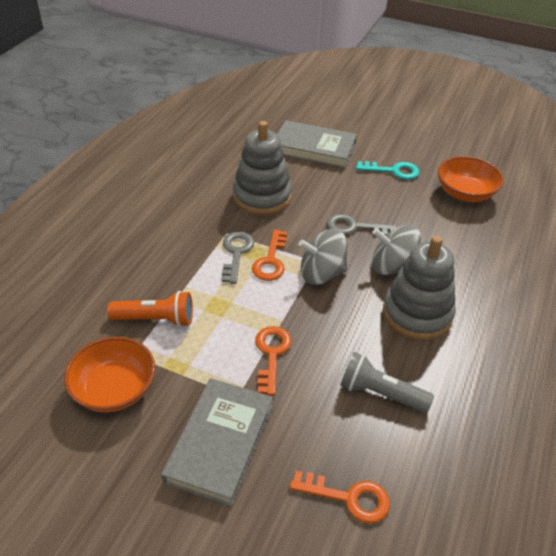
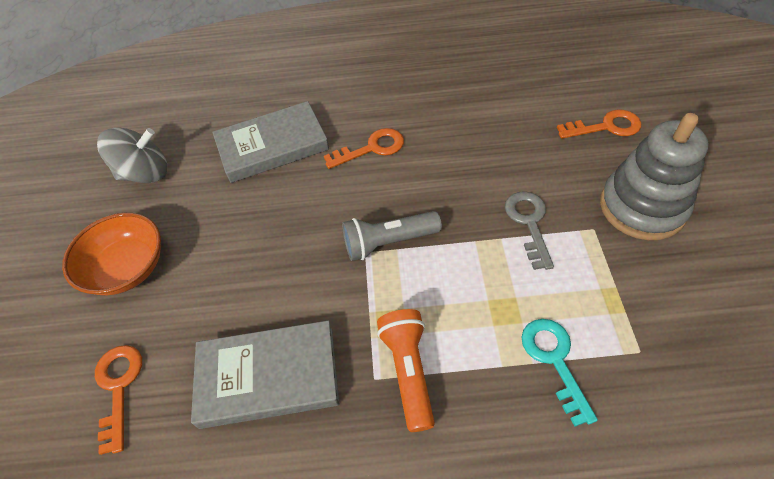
grey key: 2 -> 1
grey spinning top: 2 -> 1
grey stacking toy: 2 -> 1
orange bowl: 2 -> 1

